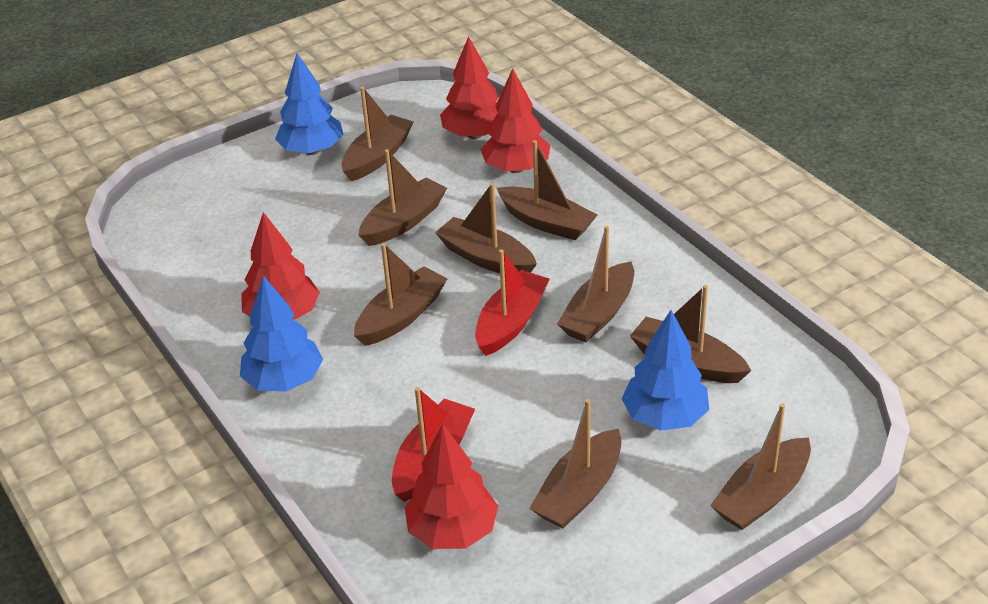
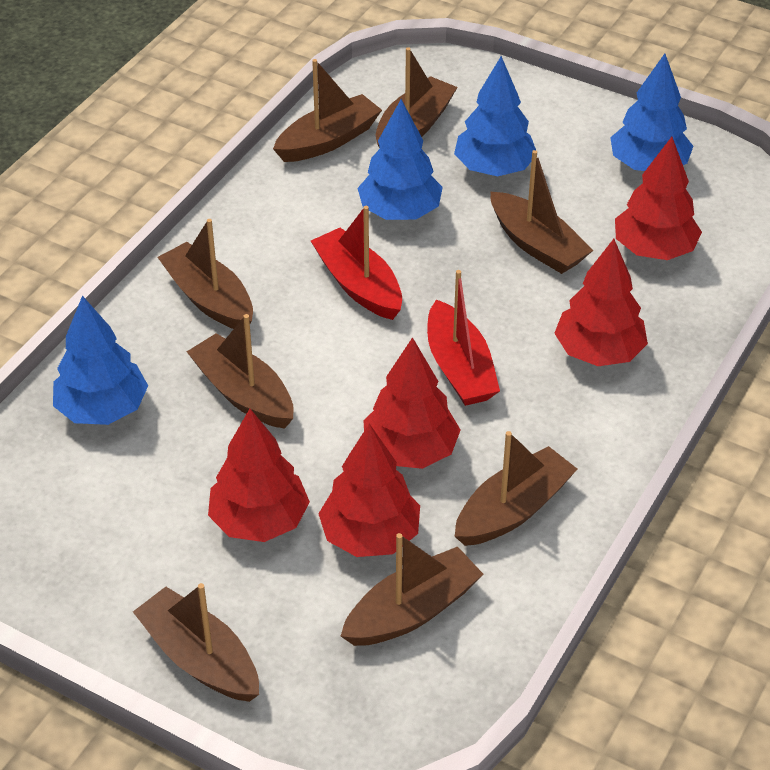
blue tree: 3 -> 4
brown boat: 9 -> 8
red tree: 4 -> 5

